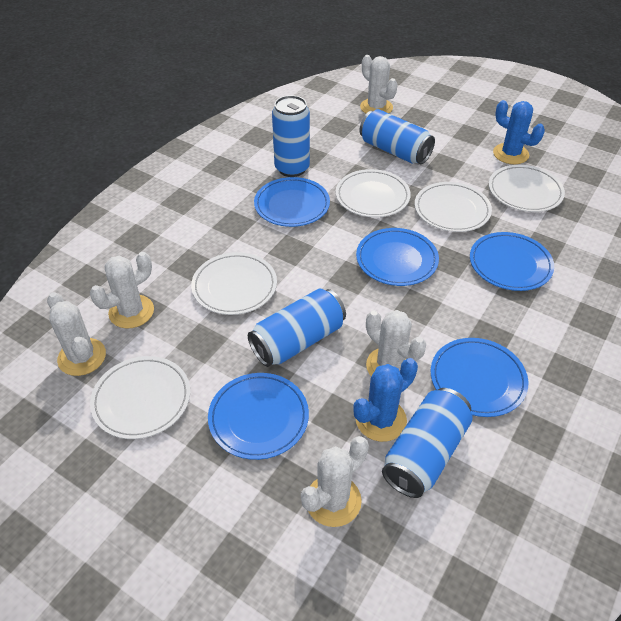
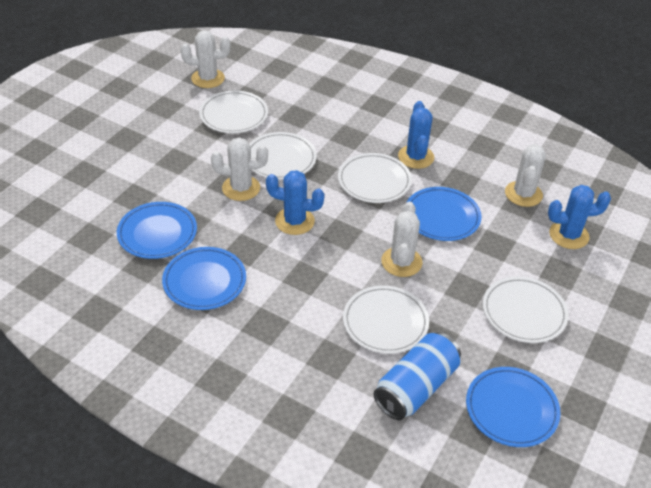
blue cactus: 2 -> 3
blue can: 4 -> 1
blue plate: 5 -> 4
white cactus: 5 -> 4

